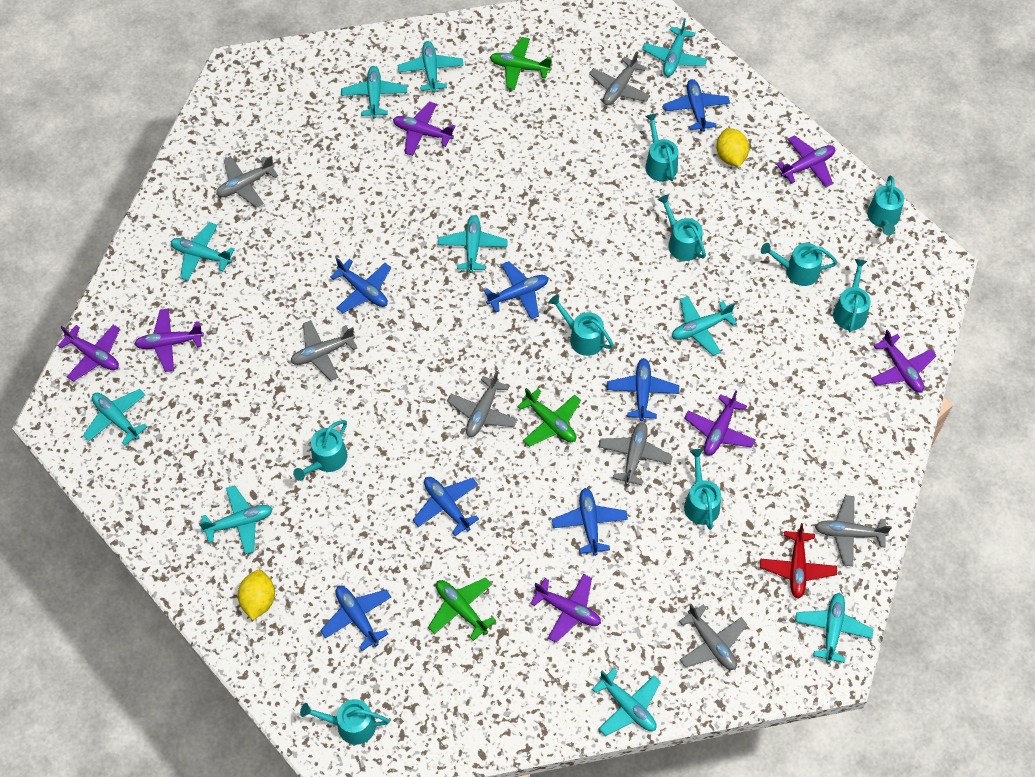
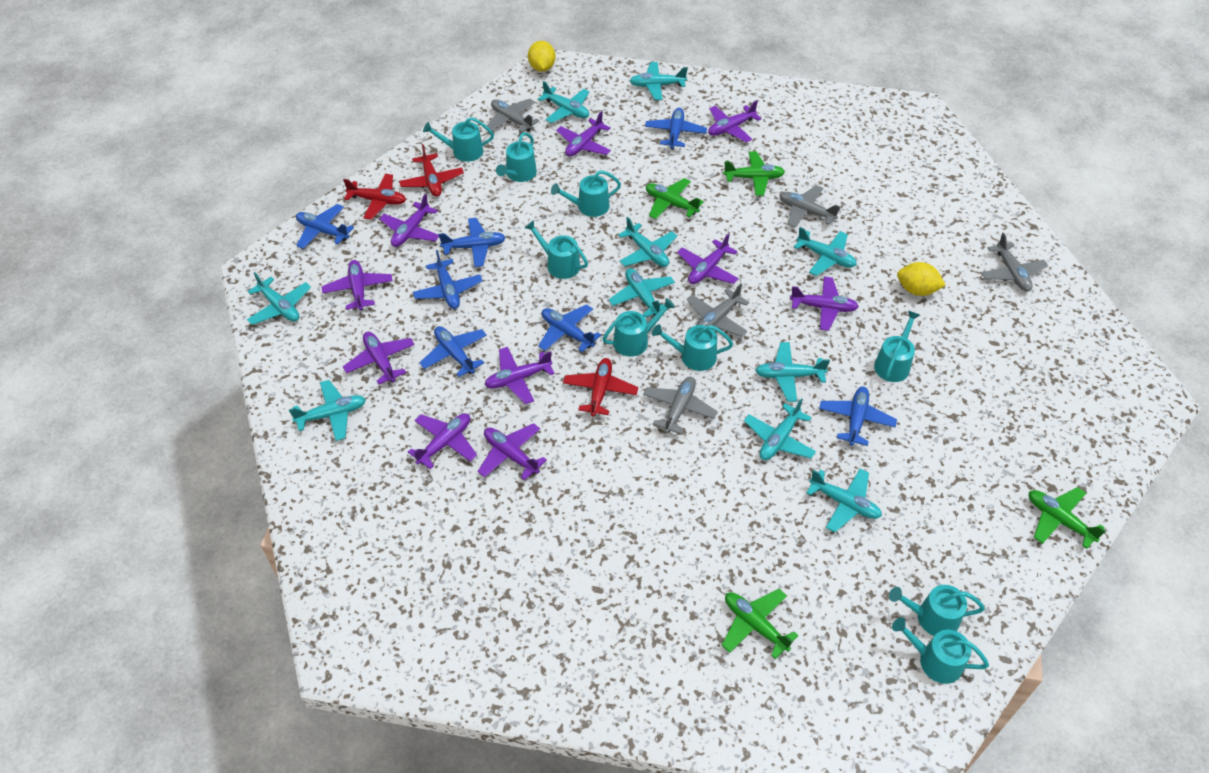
green plane: 3 -> 4
grey plane: 7 -> 5
purple plane: 7 -> 10
red plane: 1 -> 3

